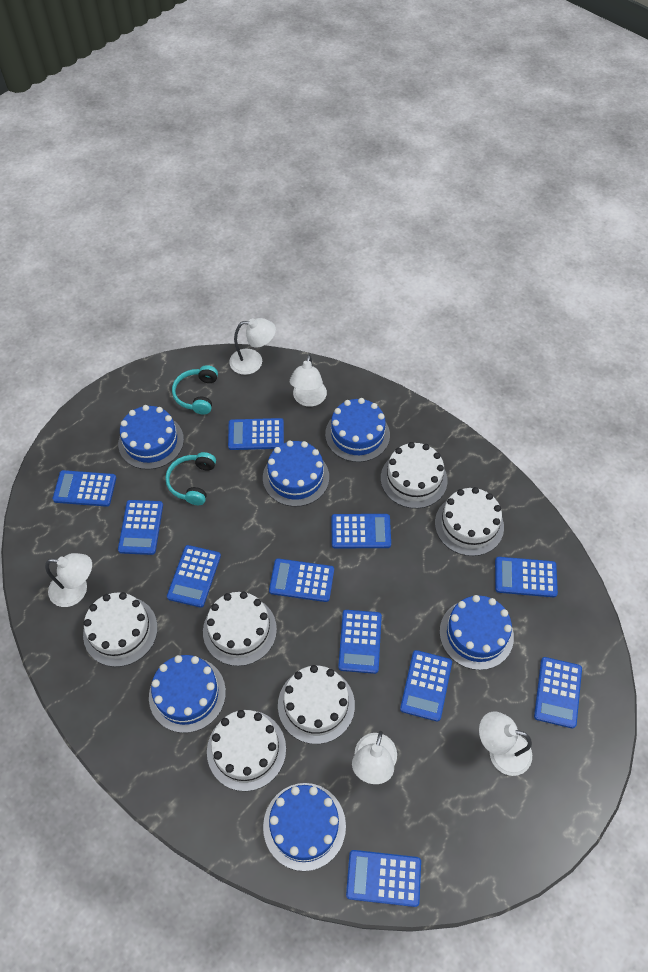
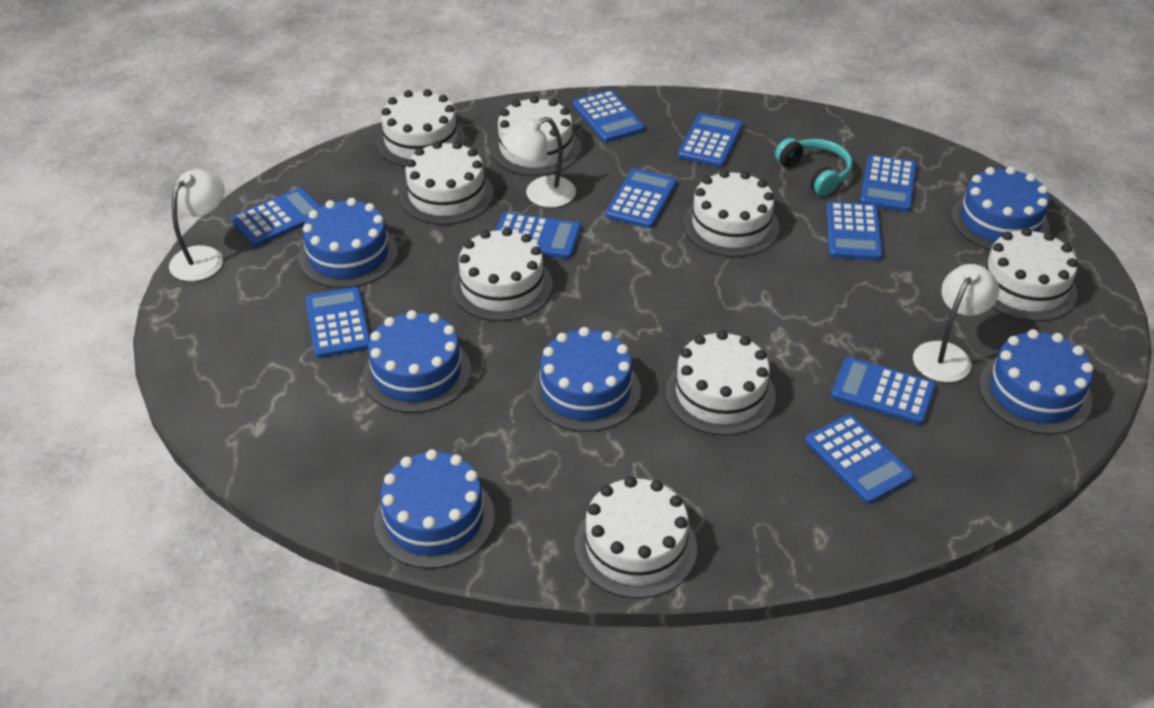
blue calculator: 11 -> 10
turquoise headphones: 2 -> 1
white cake: 6 -> 8
white lamp: 5 -> 3

